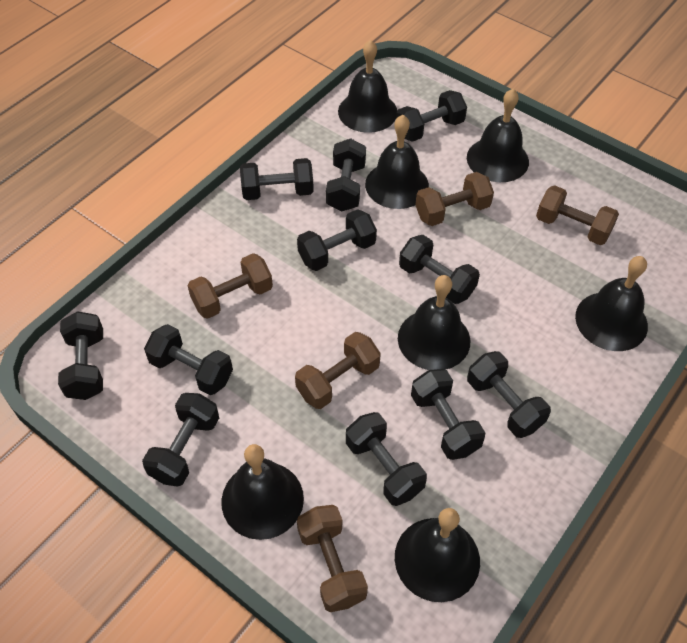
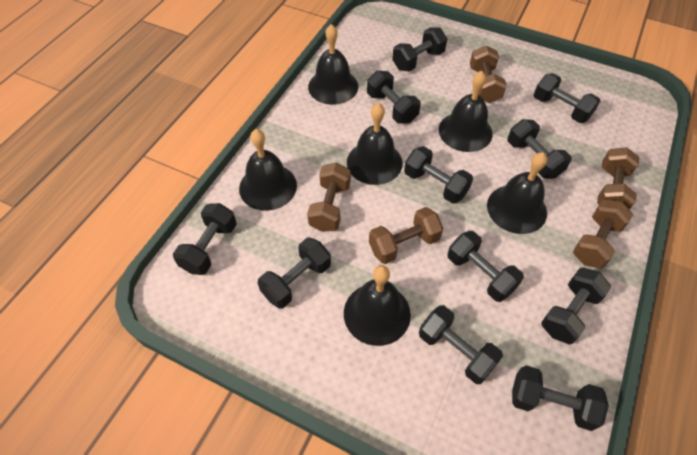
black bell: 7 -> 6

